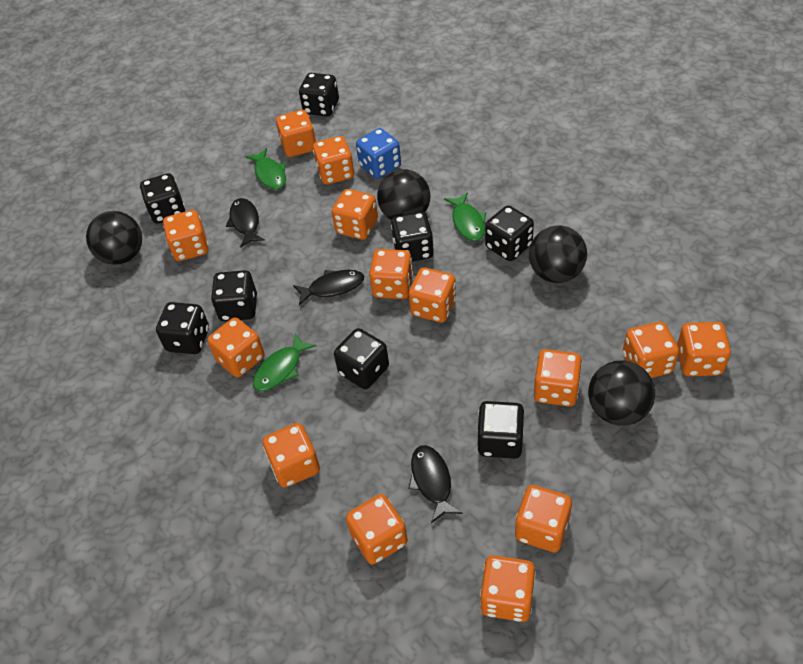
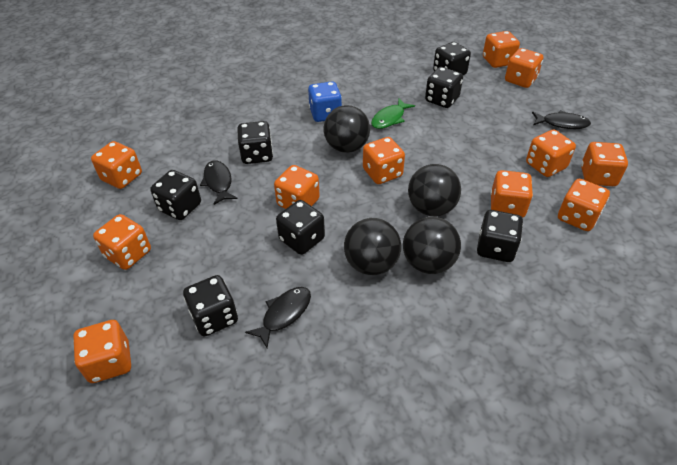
black dice: 8 -> 7
green fish: 3 -> 1
orange dice: 14 -> 11

